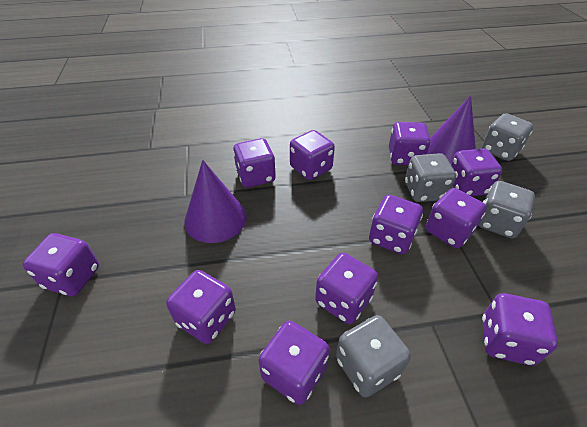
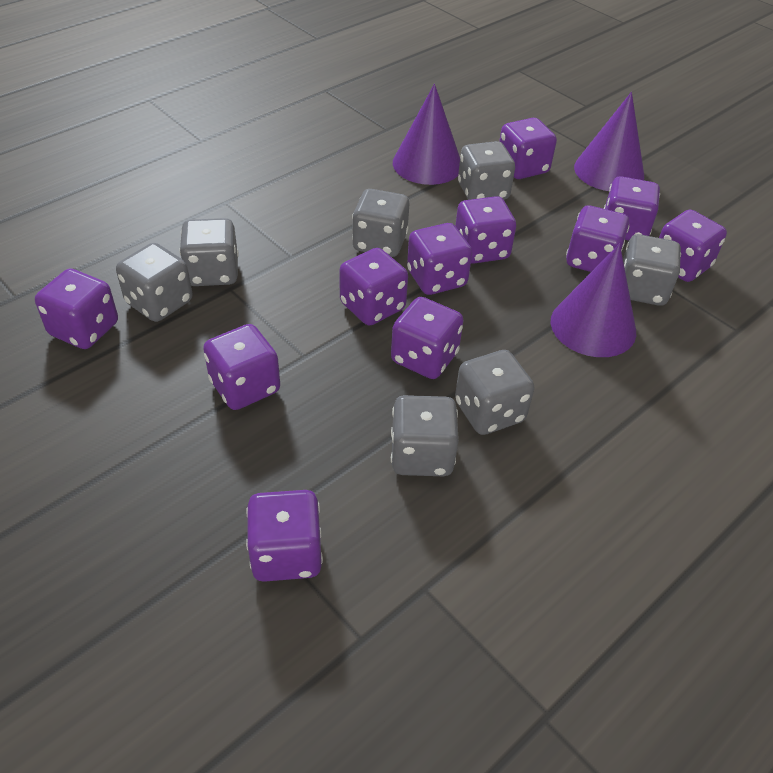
grey dice: 4 -> 7
purple cone: 2 -> 3

